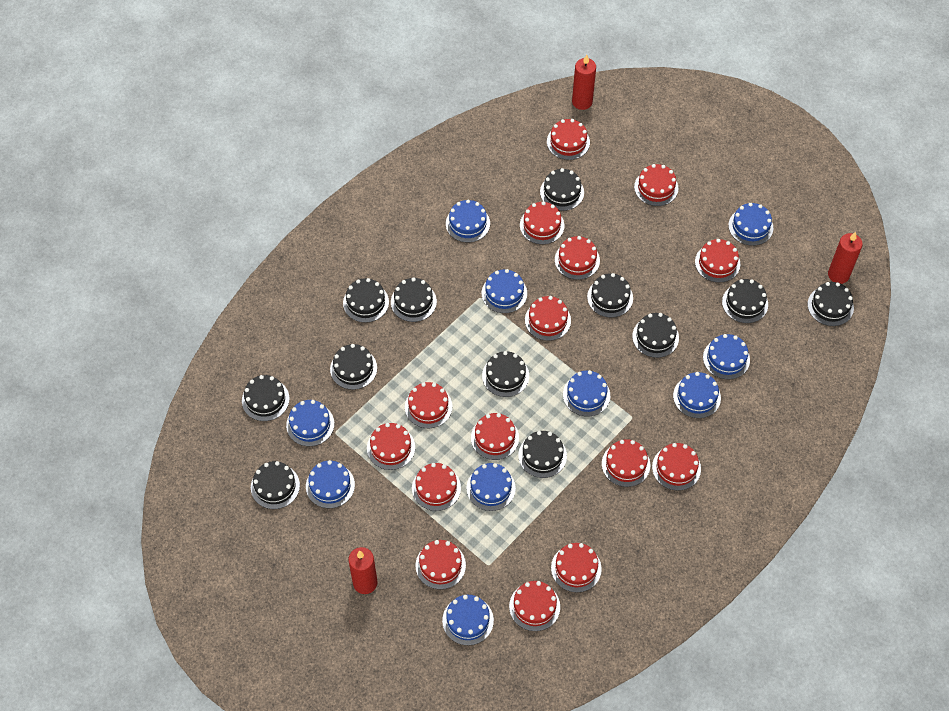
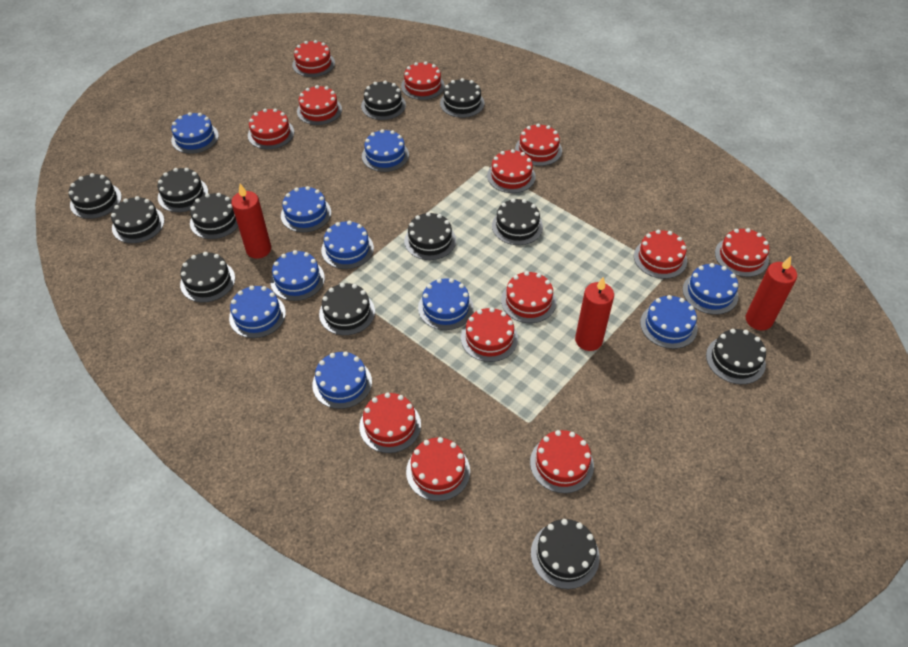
red cake: 15 -> 13

